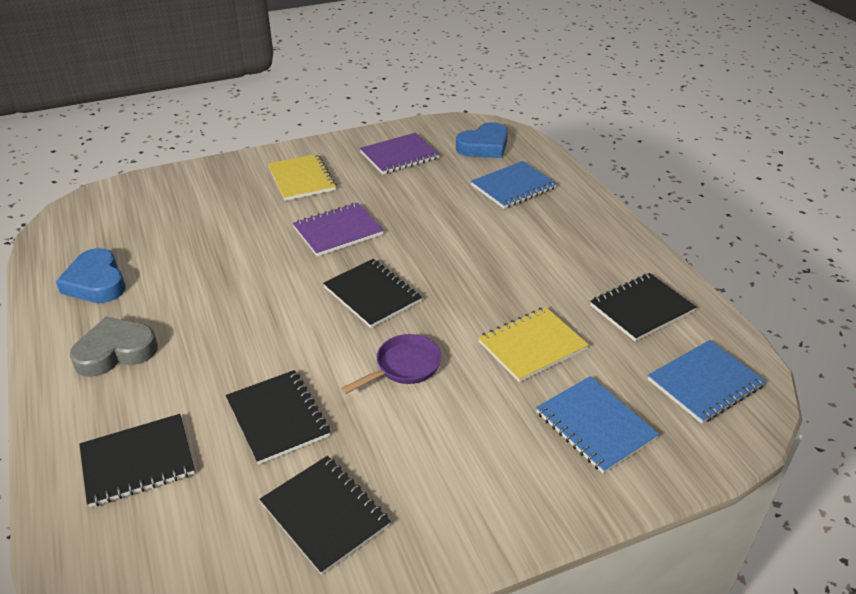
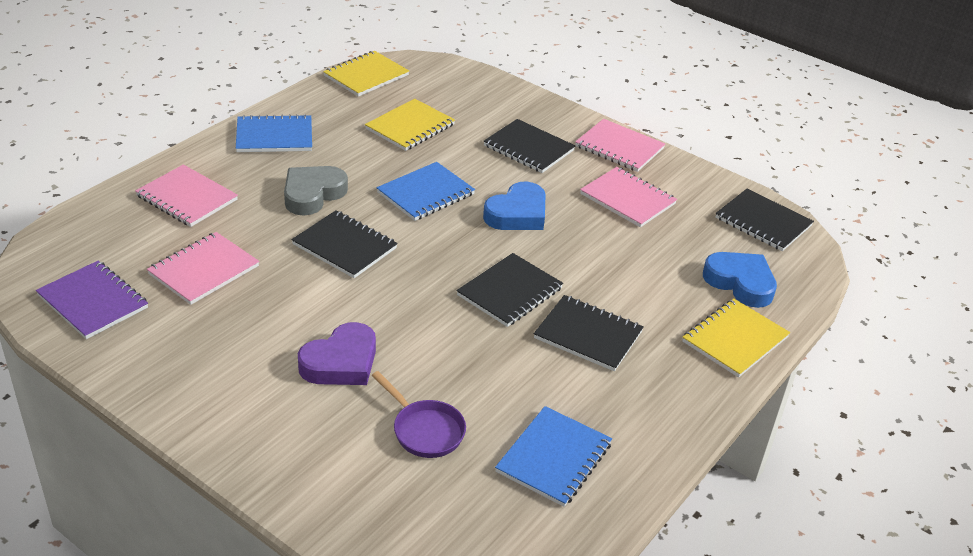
pink notebook: 0 -> 4
purple heart: 0 -> 1
purple notebook: 2 -> 1
yellow notebook: 2 -> 3

